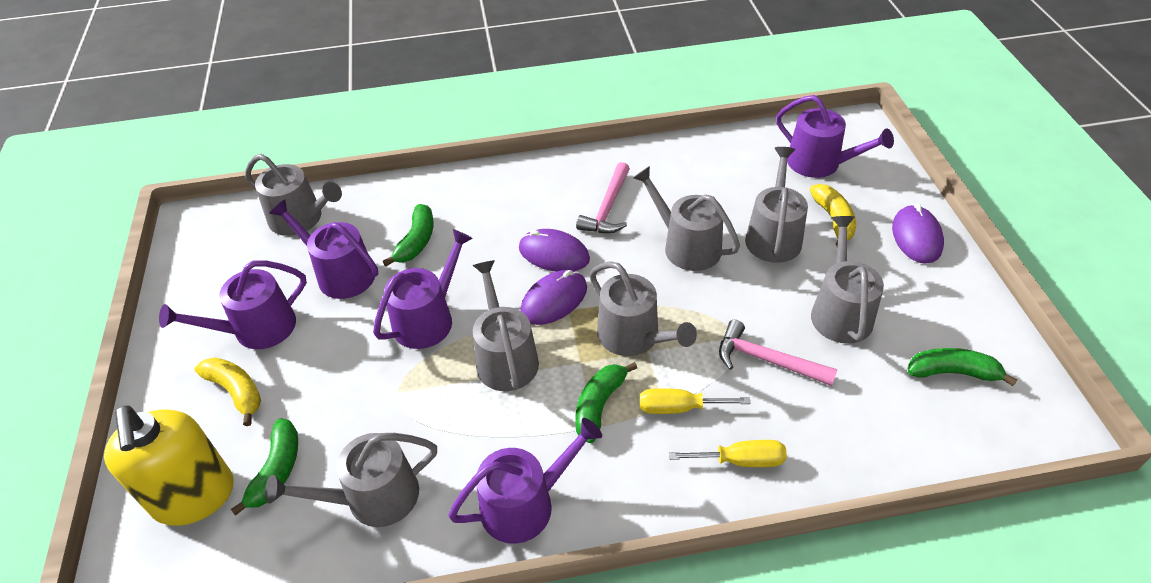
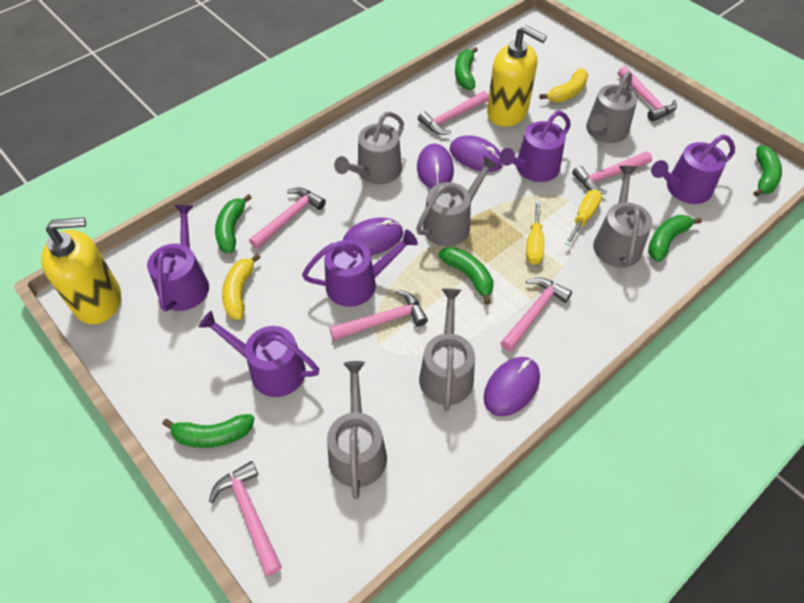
green banana: 4 -> 6
grey watering can: 7 -> 6
pink hammer: 2 -> 7
purple mouse: 3 -> 4
yellow soap dispenser: 1 -> 2

